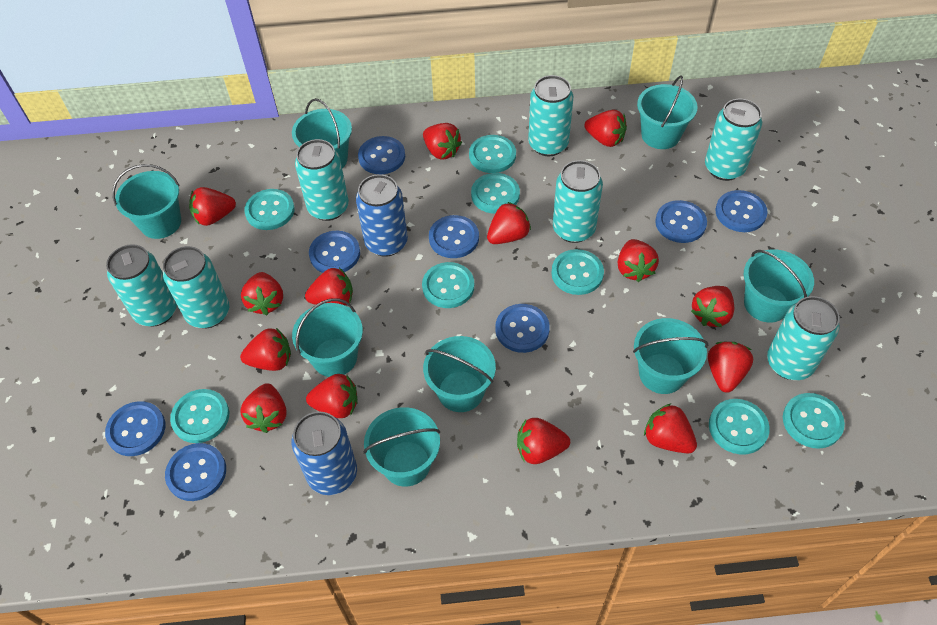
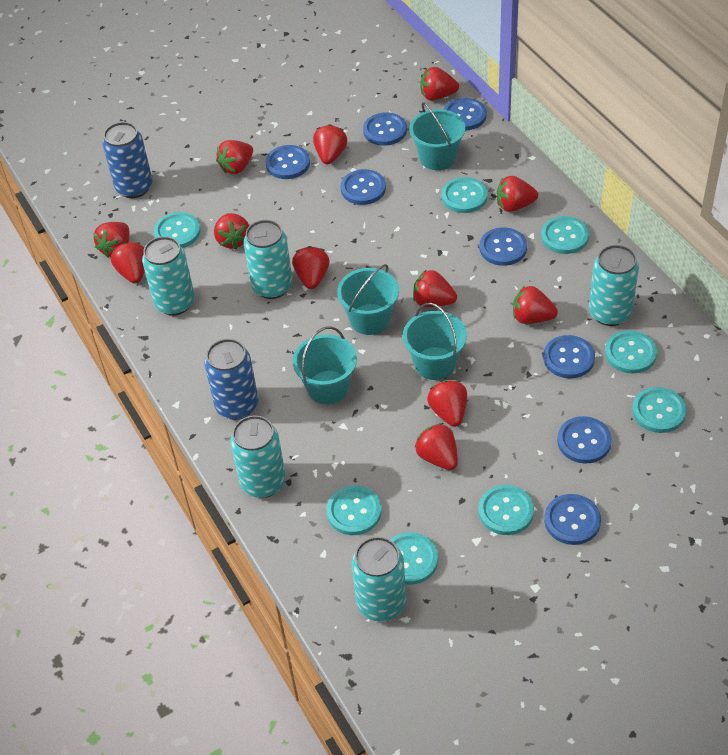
red strawberry: 14 -> 12
turquoise bucket: 8 -> 4
turquoise can: 7 -> 5

